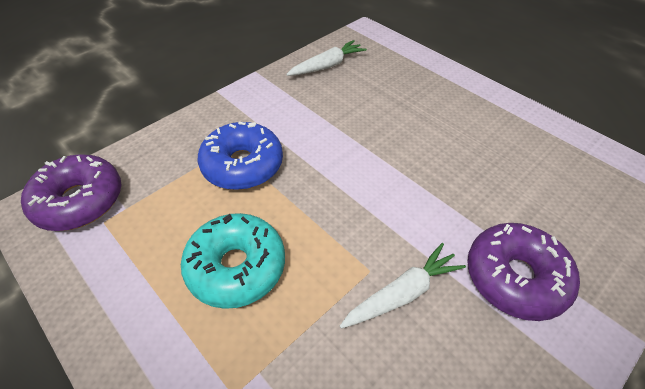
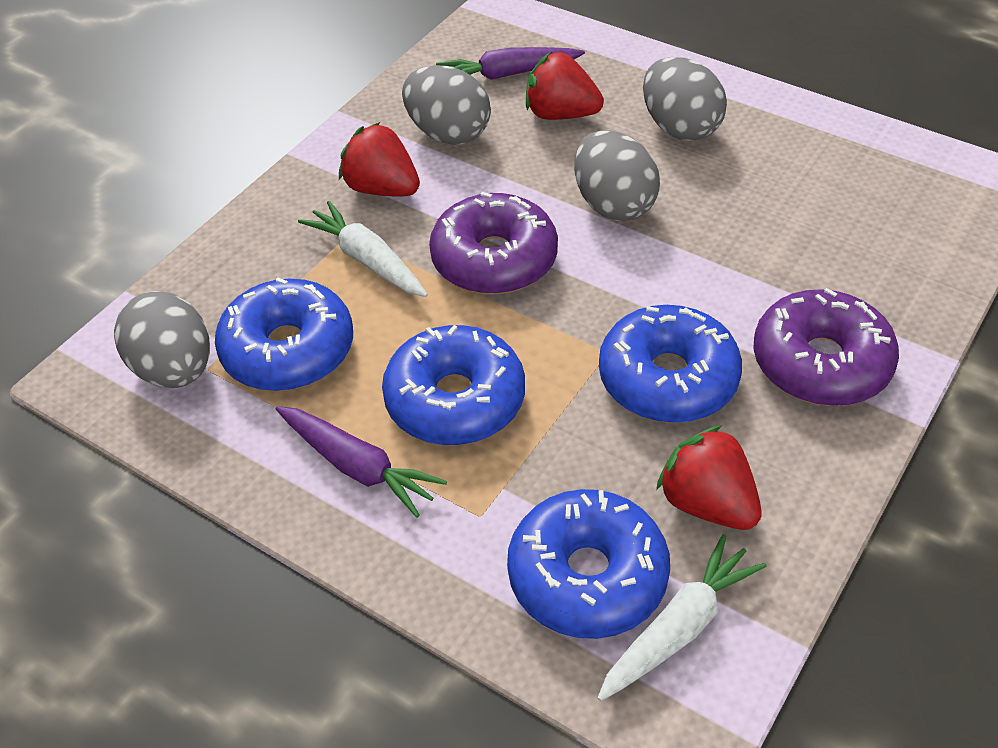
blue donut: 1 -> 4
grey egg: 0 -> 4
purple carrot: 0 -> 2
red strawberry: 0 -> 3
turquoise donut: 1 -> 0

